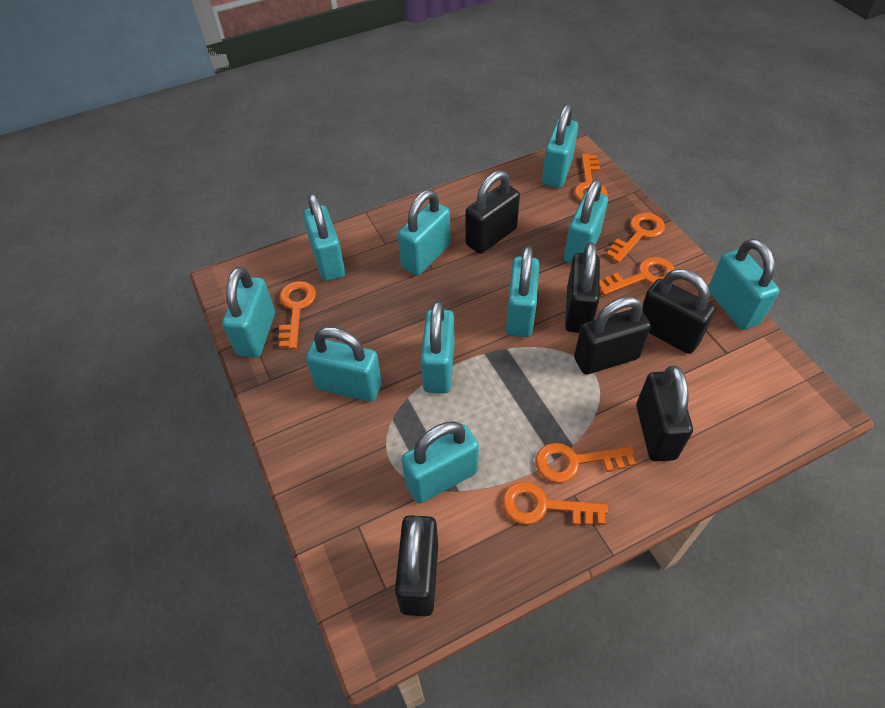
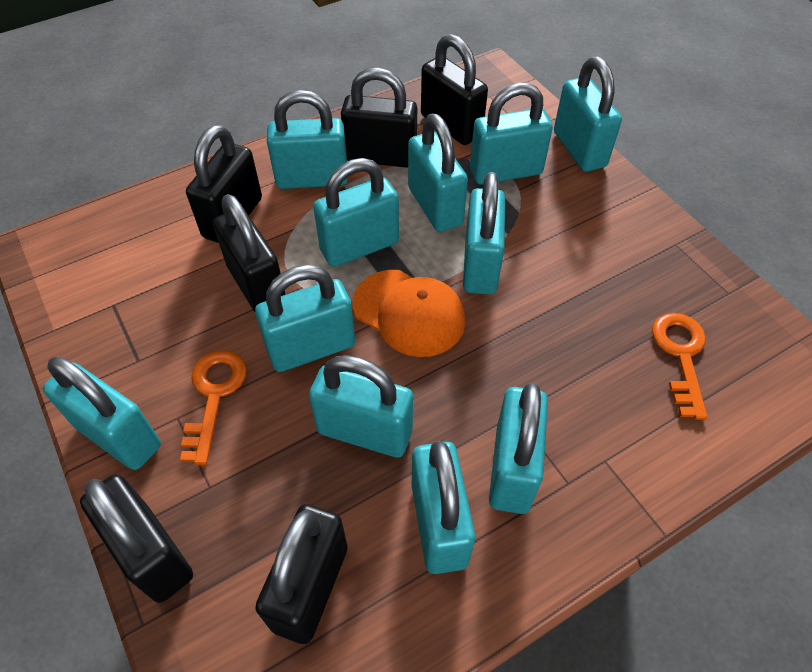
orange cap: 0 -> 1
orange key: 6 -> 2
turquoise padlock: 10 -> 11

